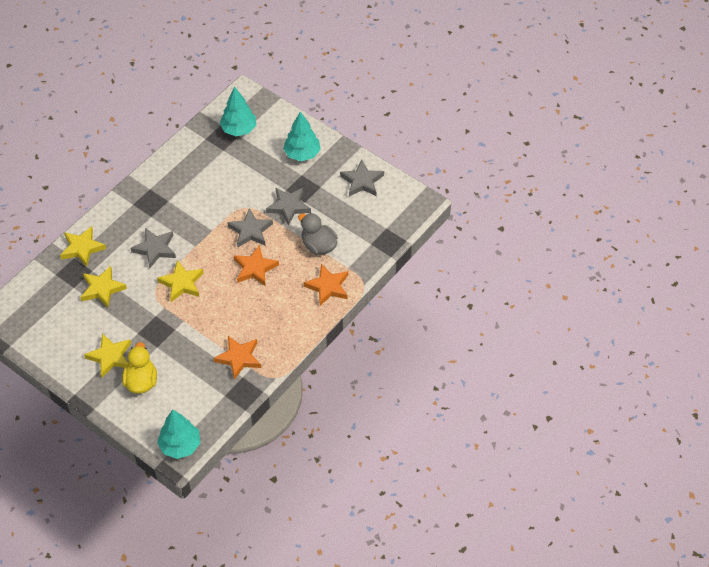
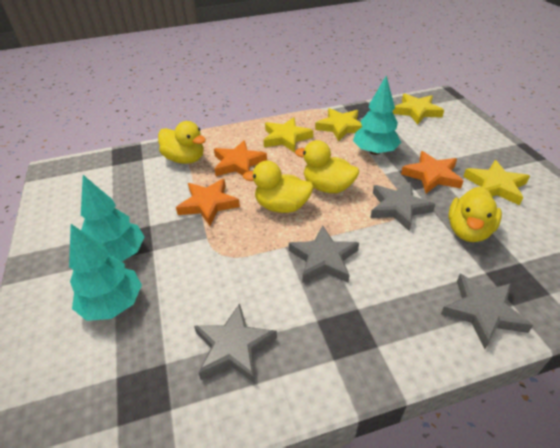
grey duck: 1 -> 0
yellow duck: 1 -> 4

